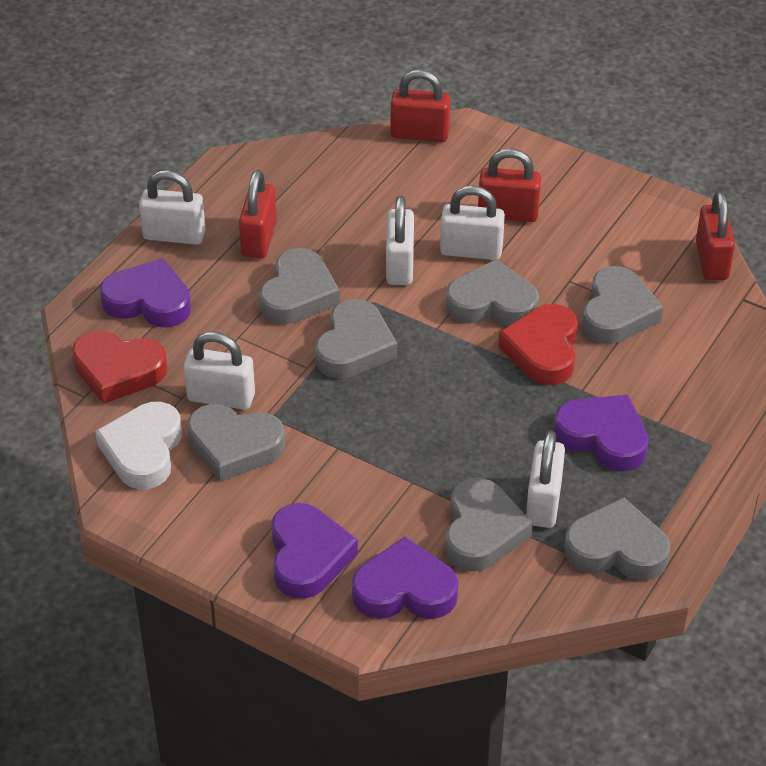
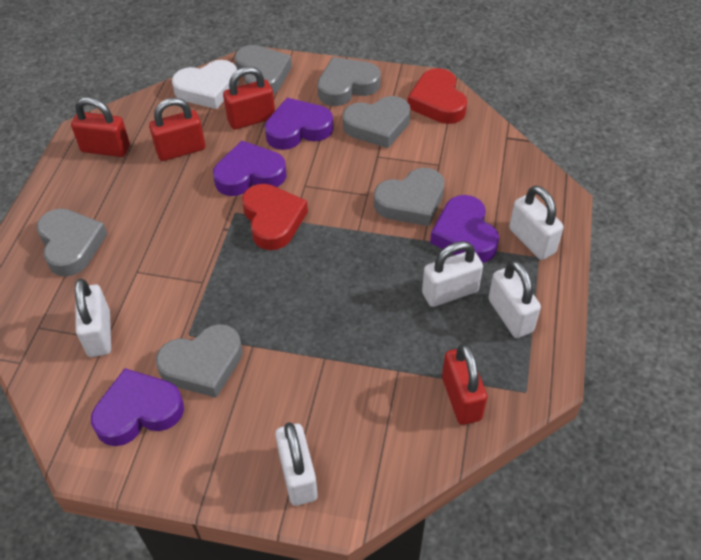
grey heart: 7 -> 6

